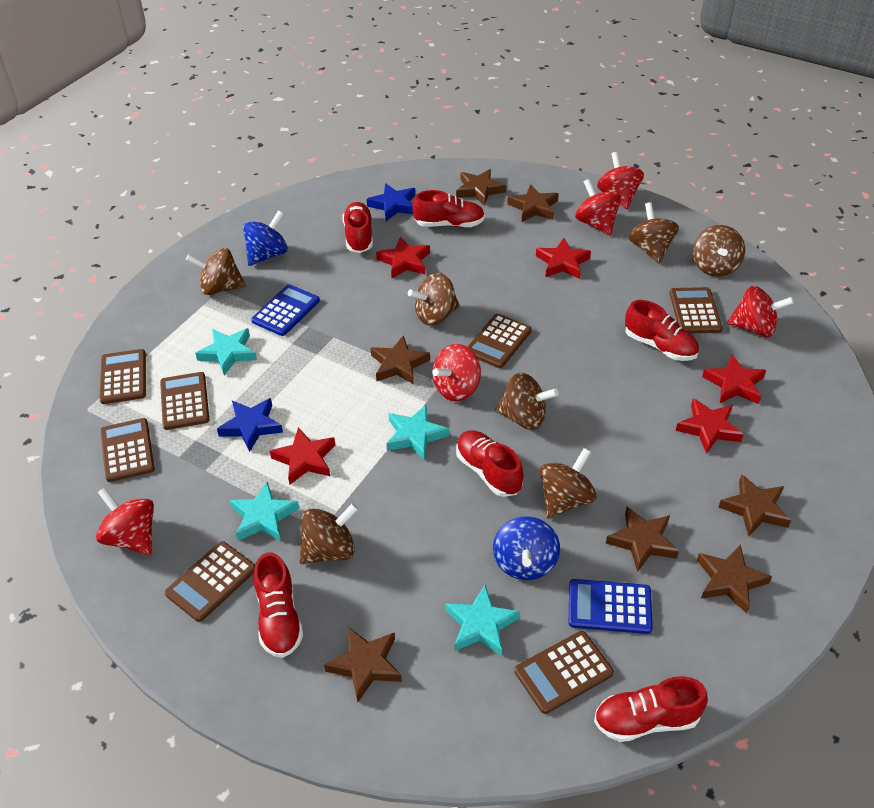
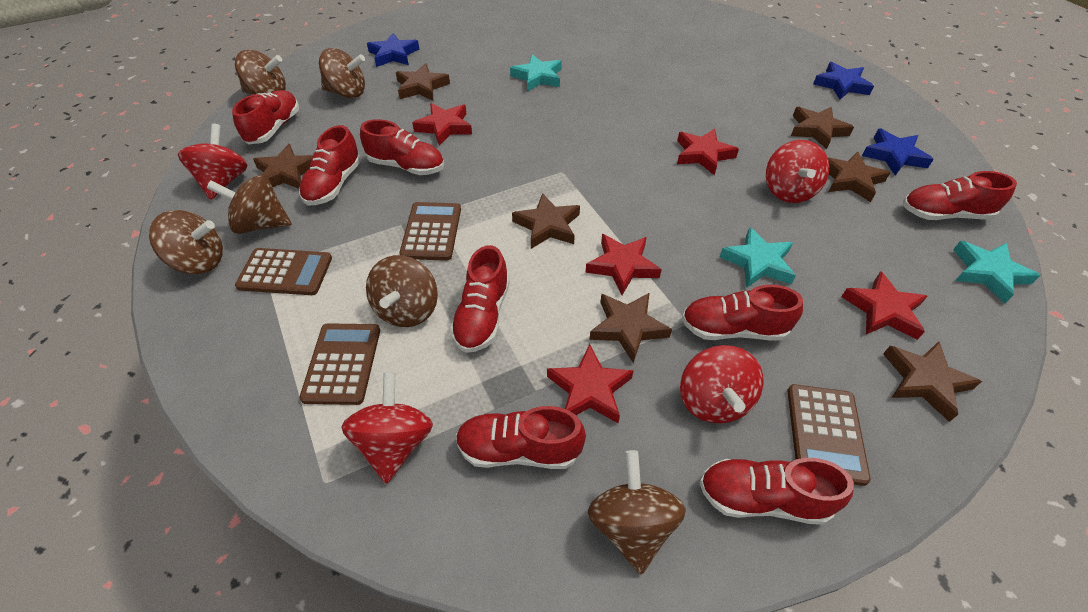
blue calculator: 2 -> 0
blue spinning top: 2 -> 0
blue star: 2 -> 3
brown calculator: 7 -> 4
brown spinning top: 7 -> 6
red shoe: 6 -> 8
red spinning top: 5 -> 4
turquoise star: 4 -> 3

